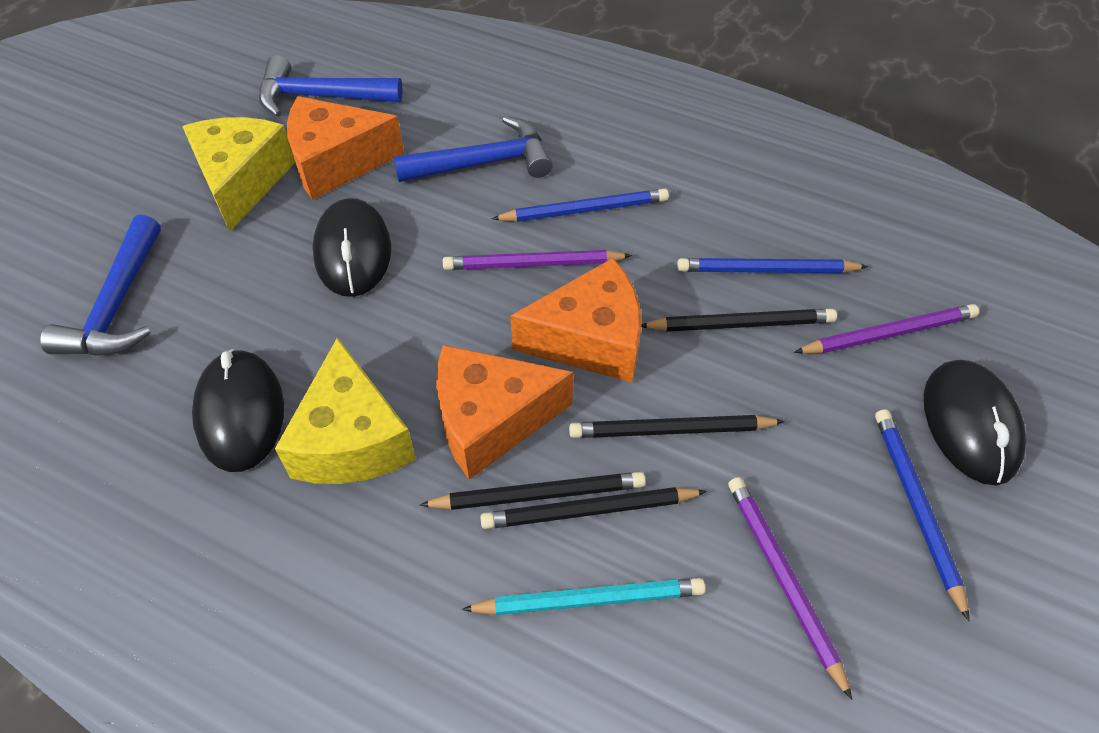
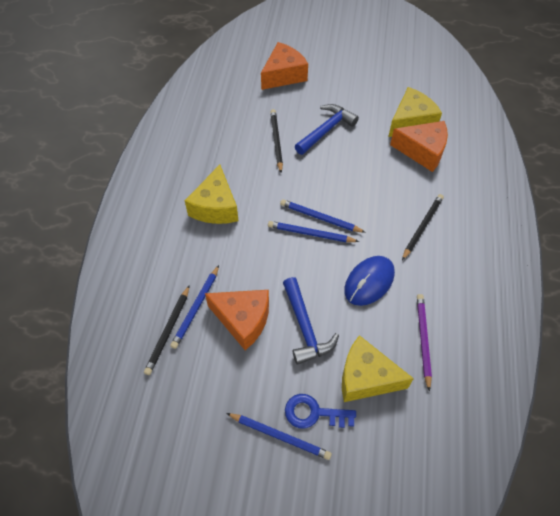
black mouse: 3 -> 0
black pencil: 4 -> 3
blue hammer: 3 -> 2
blue key: 0 -> 1
blue mouse: 0 -> 1
blue pencil: 3 -> 4
purple pencil: 3 -> 1
turquoise pencil: 1 -> 0
yellow cheese: 2 -> 3

